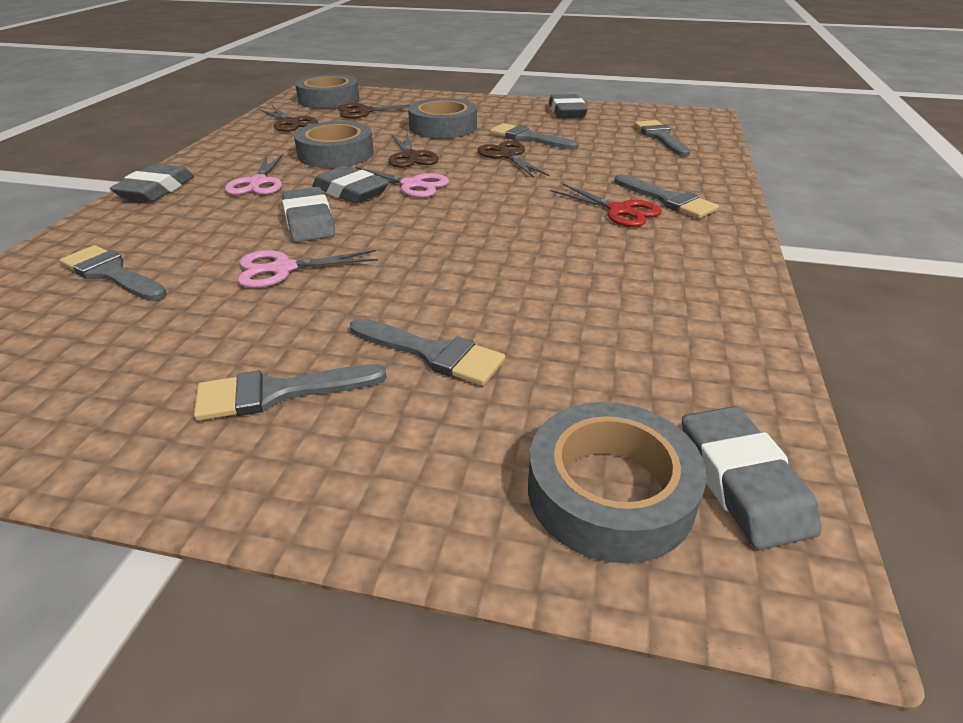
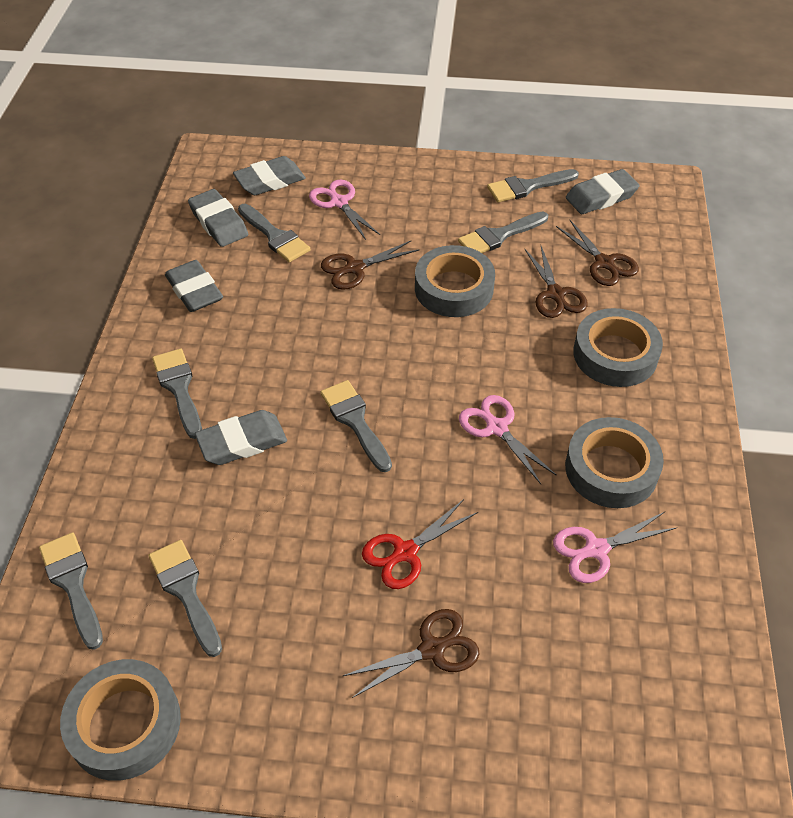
grey brush: 6 -> 7

